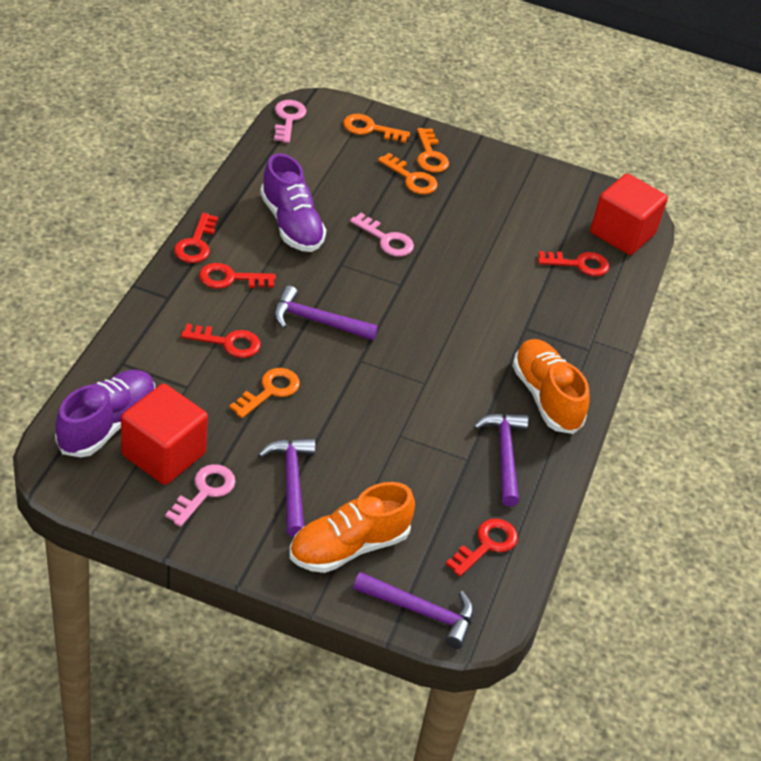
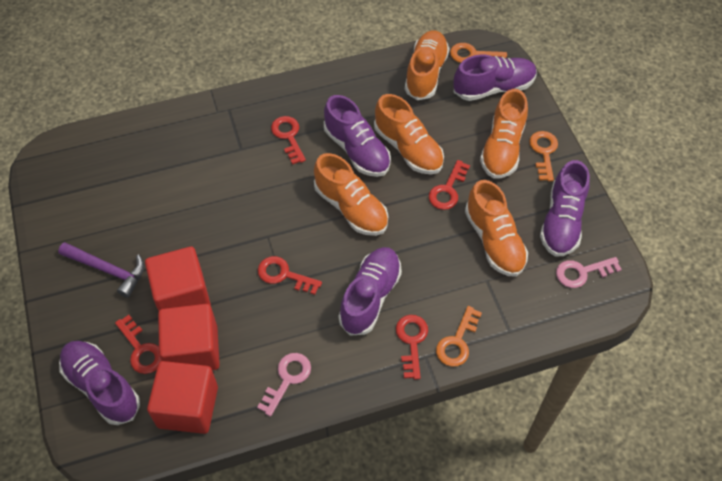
orange key: 4 -> 3
orange shoe: 2 -> 5
pink key: 3 -> 2
purple hammer: 4 -> 1
purple shoe: 2 -> 5
red cube: 2 -> 3

